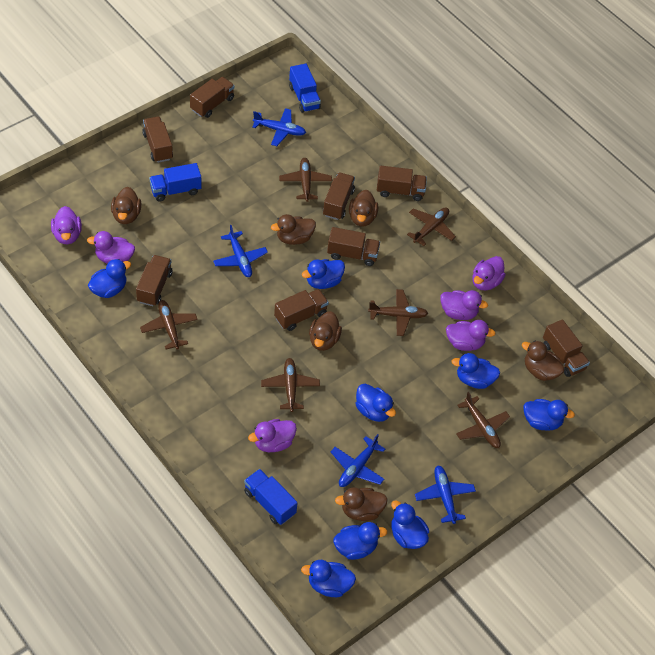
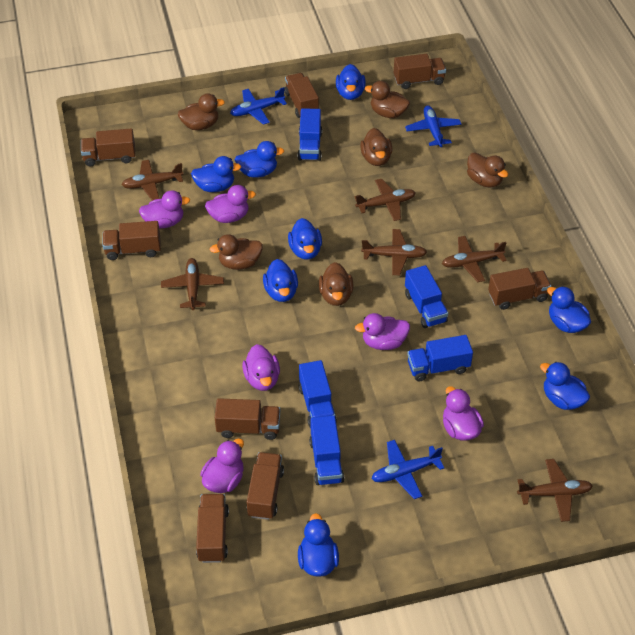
blue plane: 4 -> 3
blue truck: 3 -> 5

